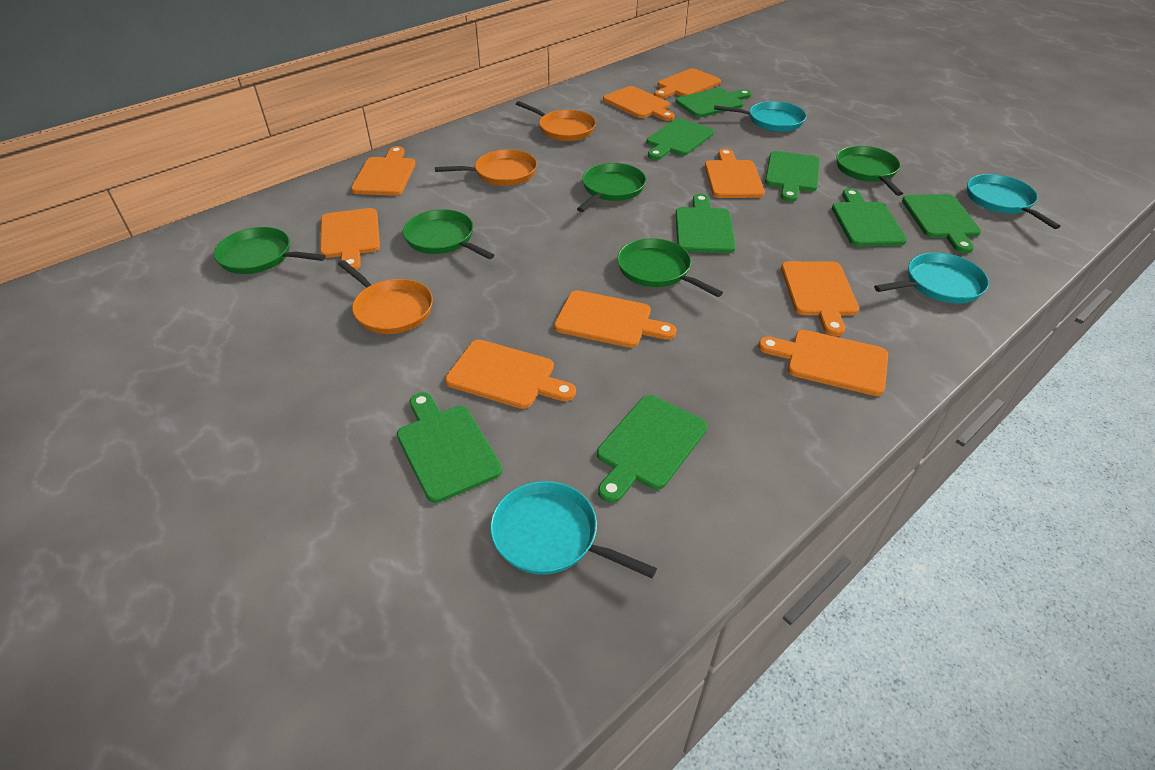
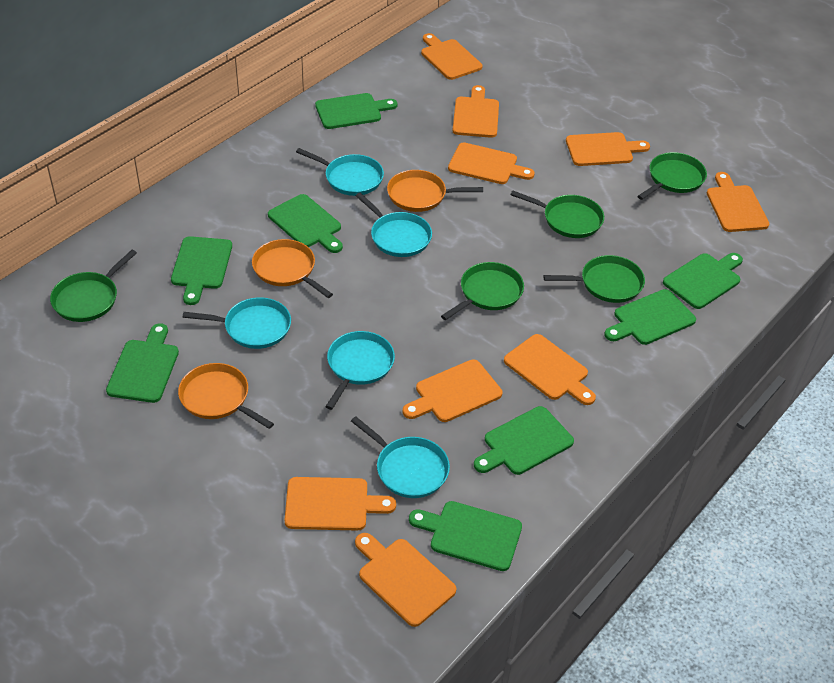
turquoise pan: 4 -> 5

